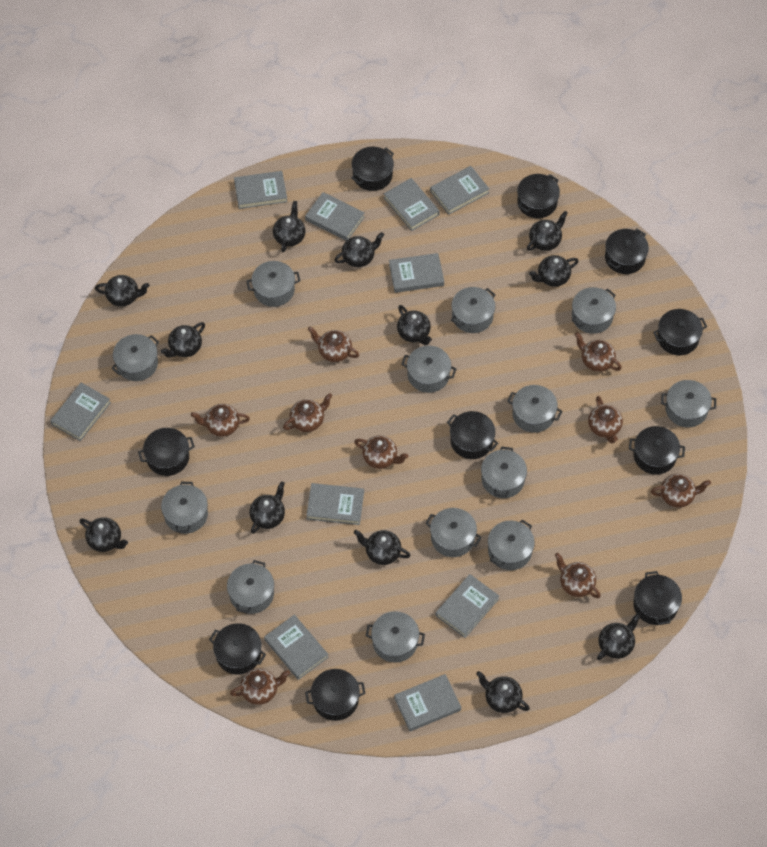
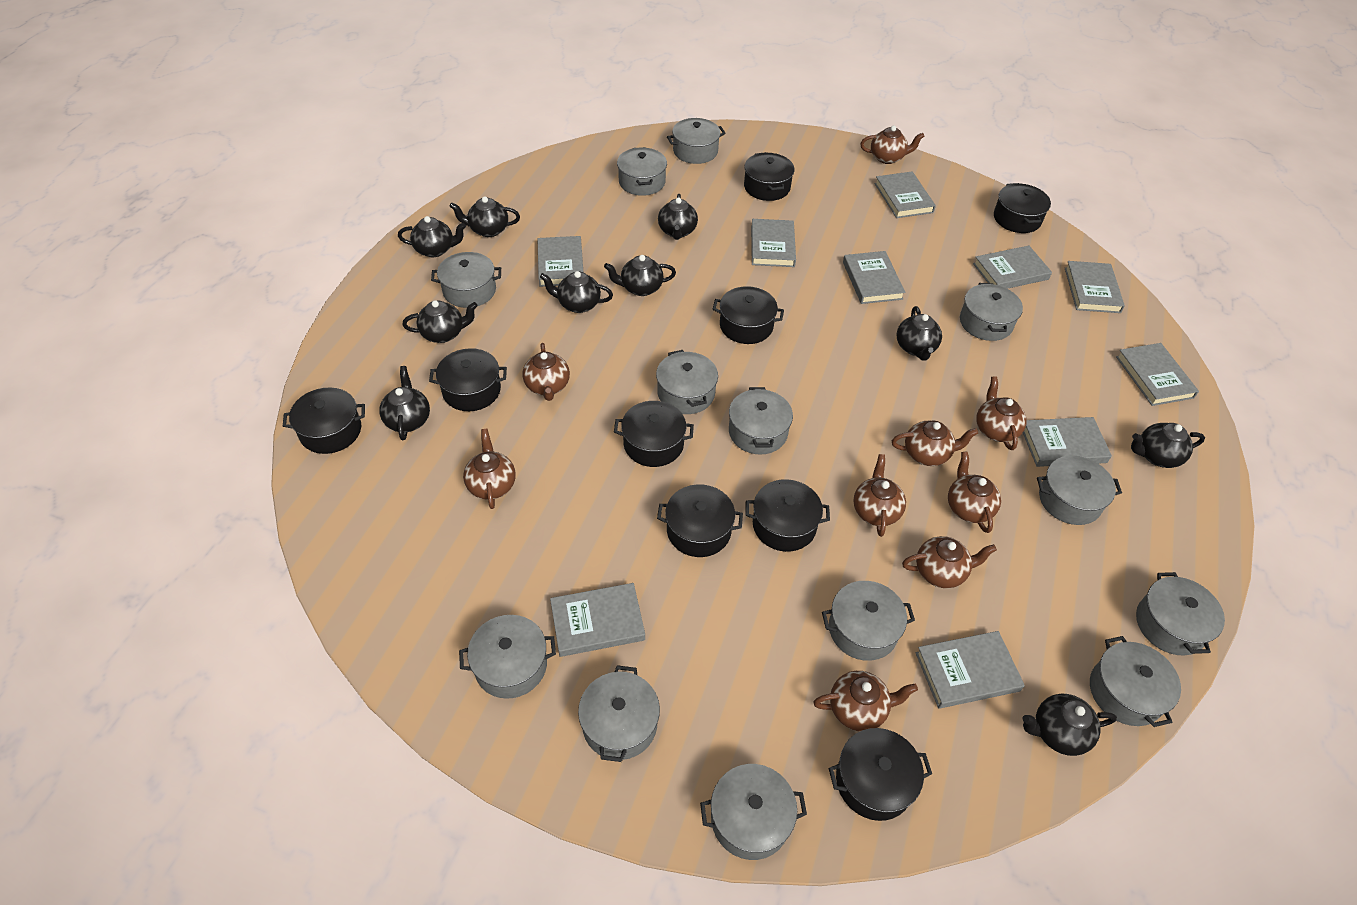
black pot: 10 -> 9
black teapot: 12 -> 10

